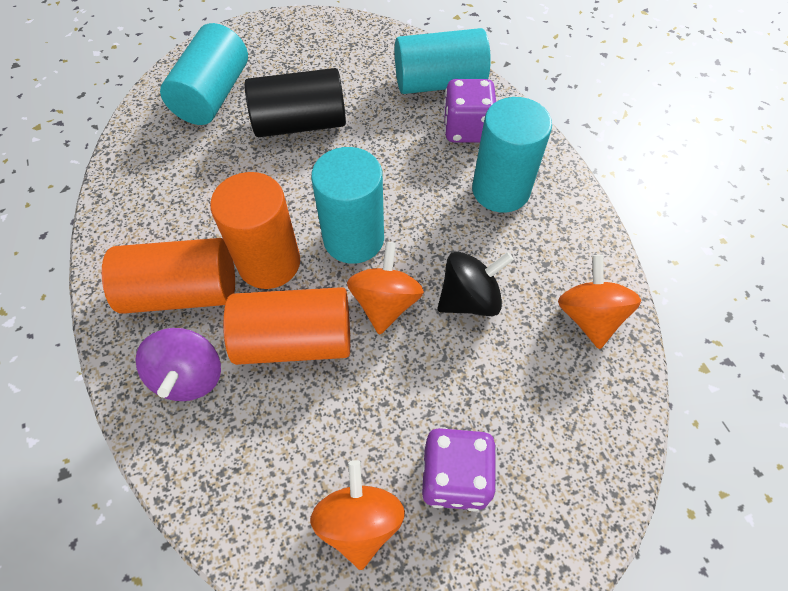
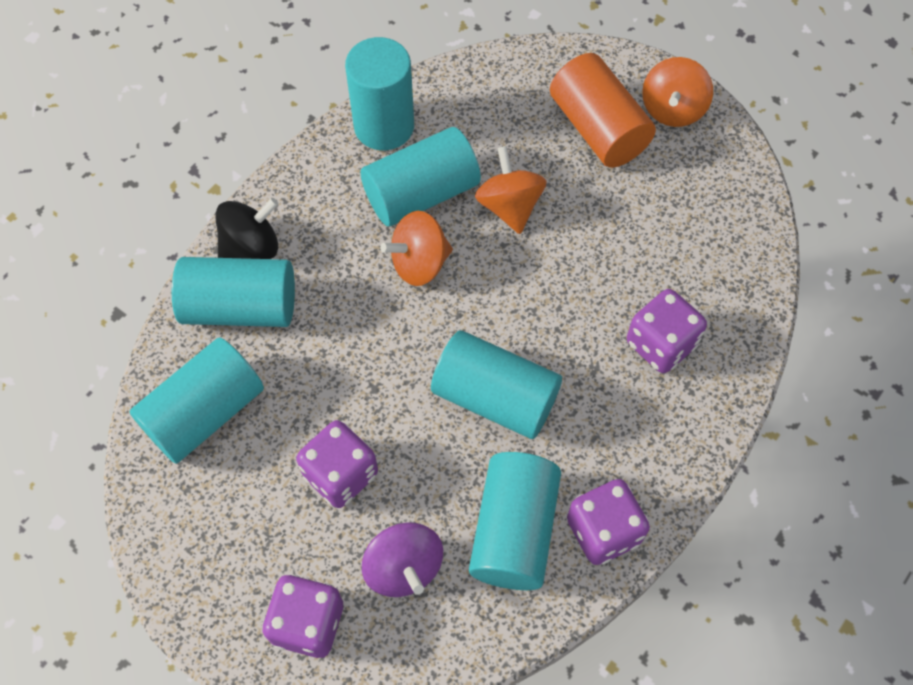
black cylinder: 1 -> 0
orange cylinder: 3 -> 1
purple dice: 2 -> 4
turquoise cylinder: 4 -> 6

